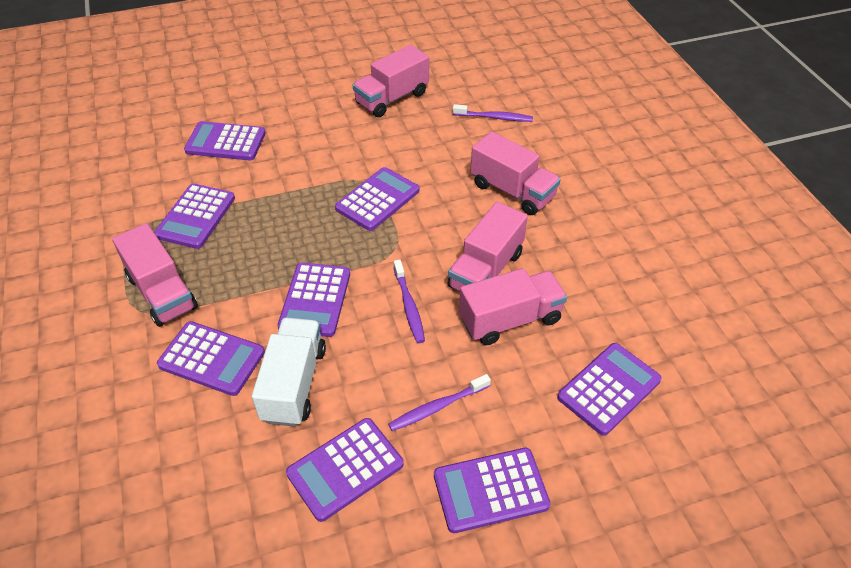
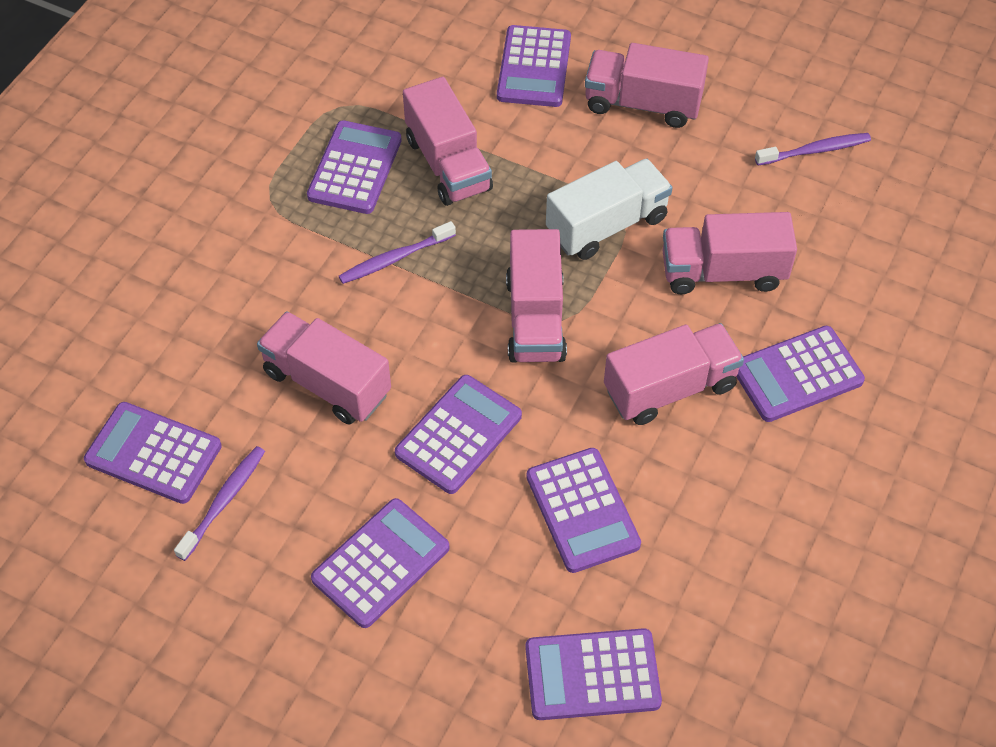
pink truck: 5 -> 6

